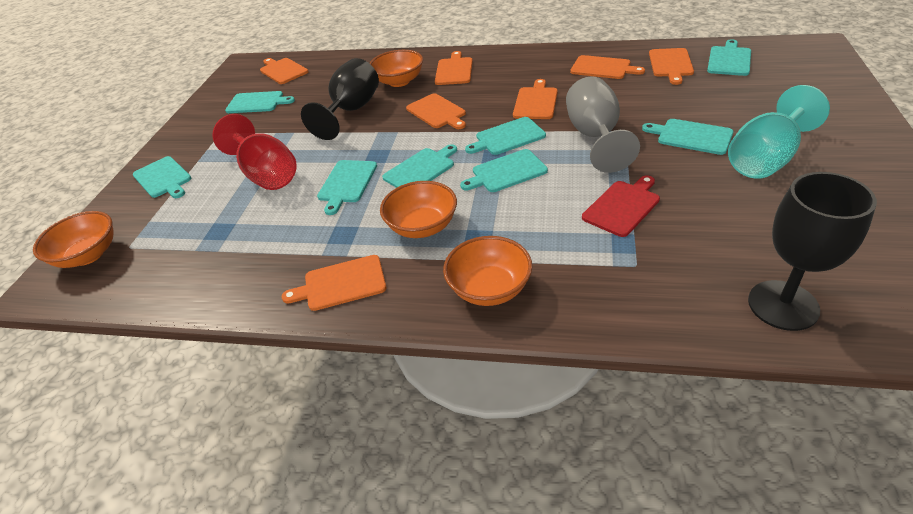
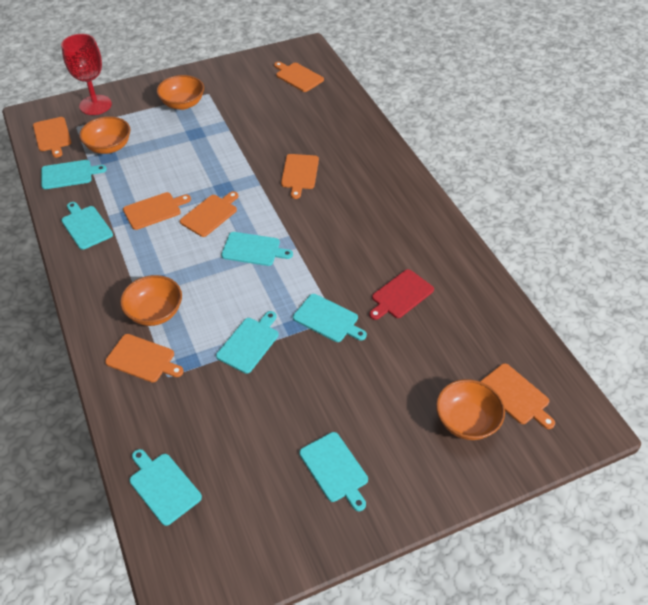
black goblet: 2 -> 0
grey goblet: 1 -> 0
turquoise cutting board: 8 -> 7
turquoise goblet: 1 -> 0

